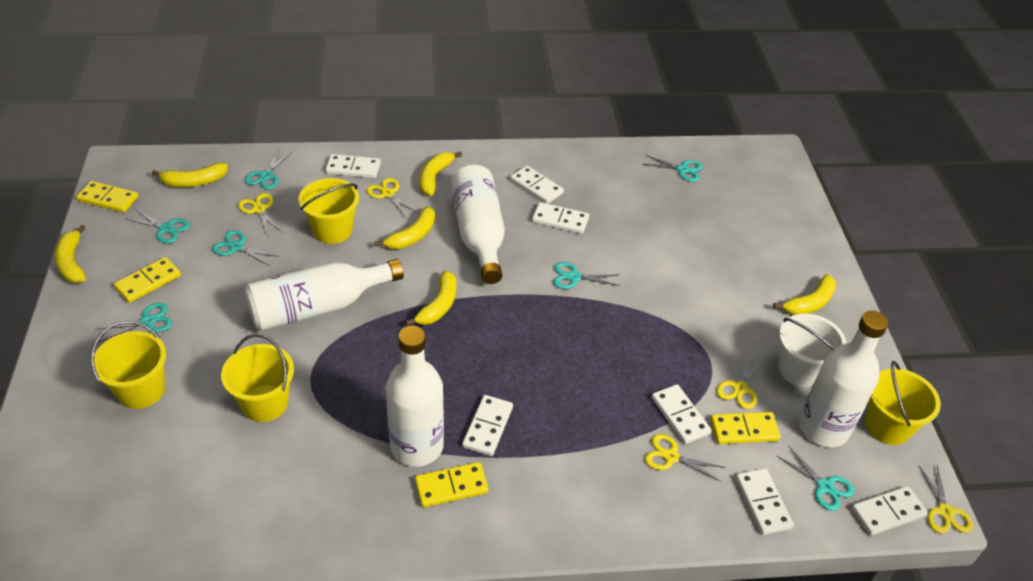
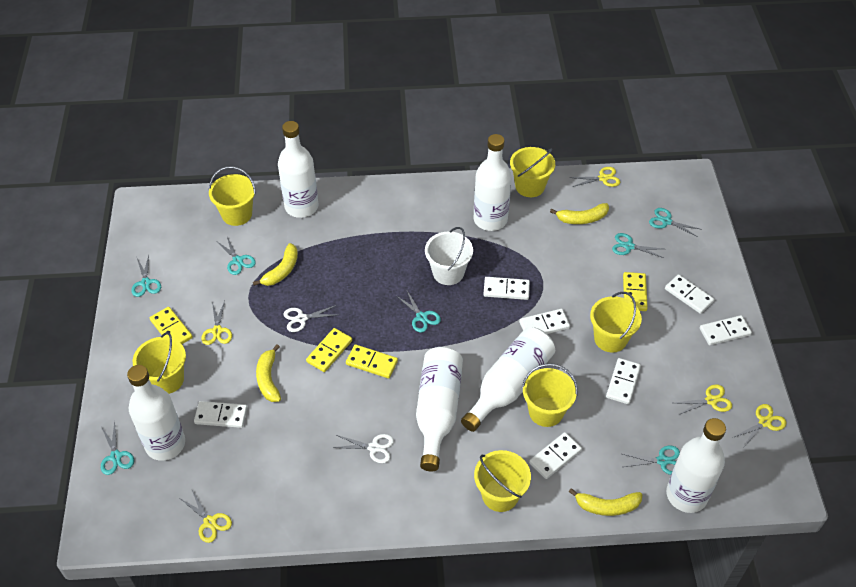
white bottle: 4 -> 6
white scissors: 0 -> 2
yellow banana: 6 -> 4
yellow bucket: 4 -> 6

